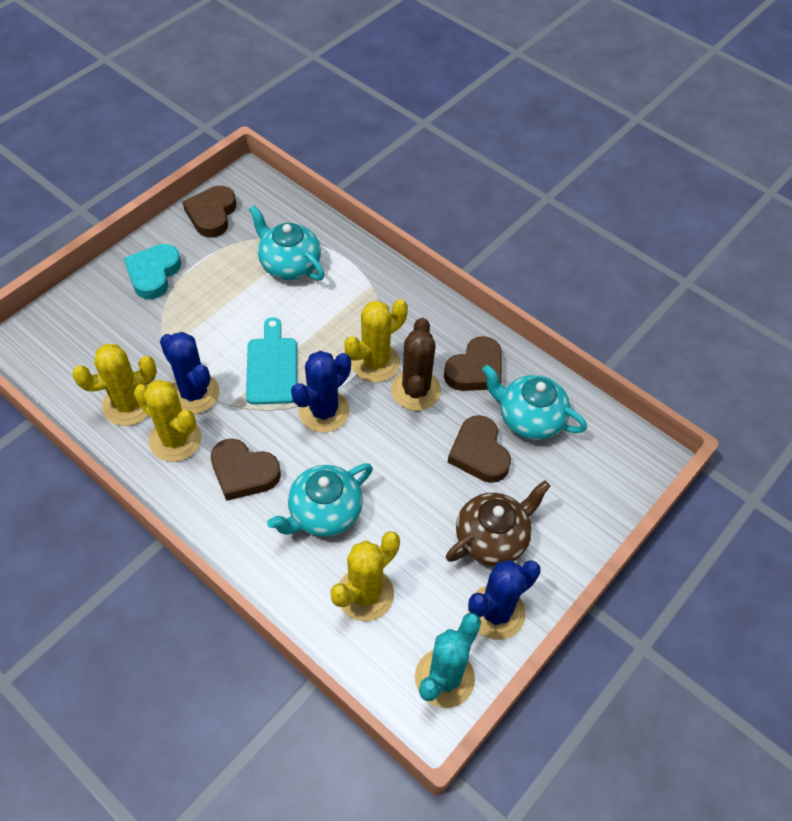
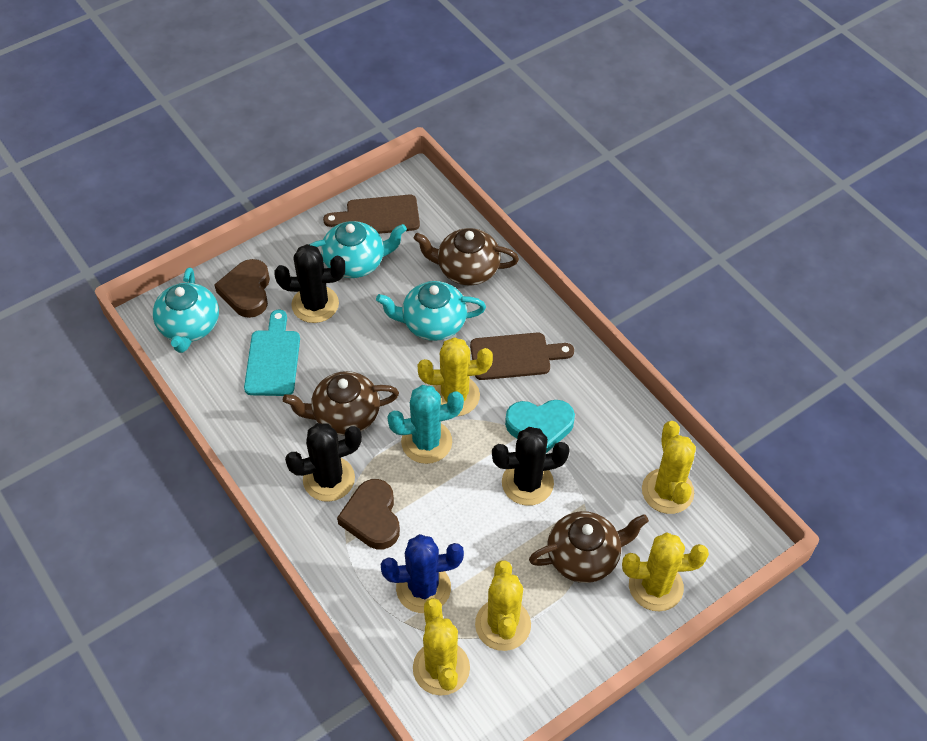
black cactus: 0 -> 3
blue cactus: 3 -> 1
brown cactus: 1 -> 0
brown cutting board: 0 -> 2
brown heart: 4 -> 2
brown teapot: 1 -> 3
yellow cactus: 4 -> 5

